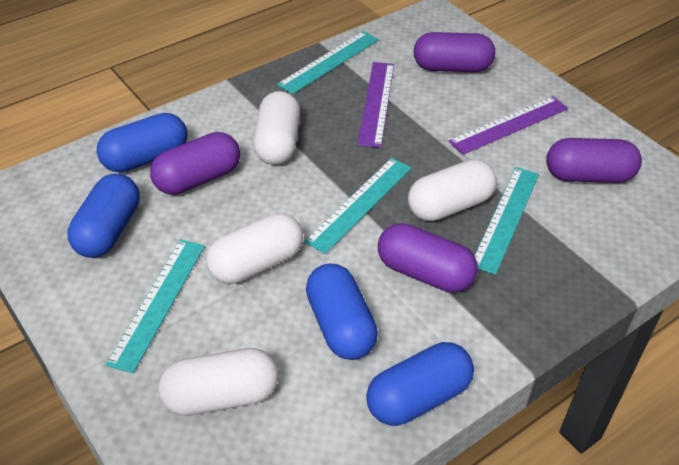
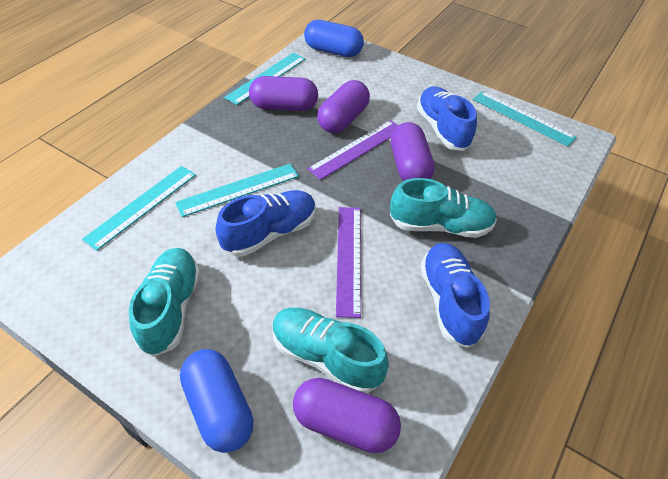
blue capsule: 4 -> 2
blue shoe: 0 -> 3
turquoise shoe: 0 -> 3
white capsule: 4 -> 0

